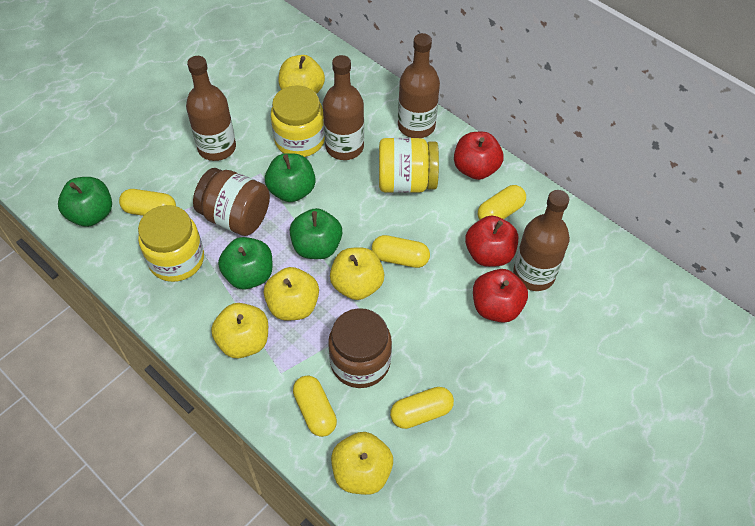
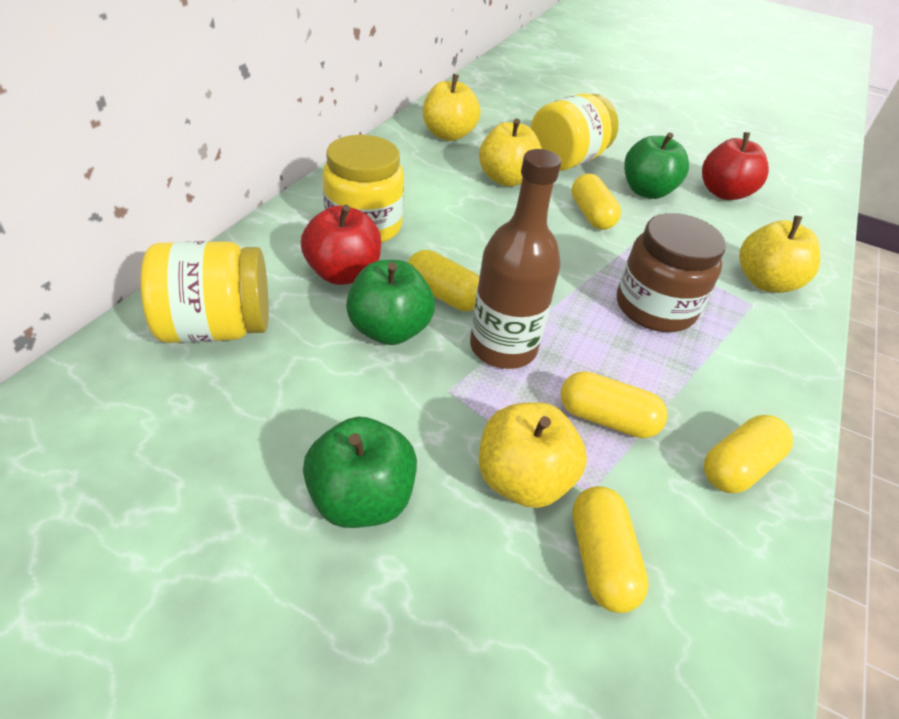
brown bottle: 4 -> 1
brown jar: 2 -> 1
green apple: 4 -> 3
red apple: 3 -> 2
yellow apple: 5 -> 4

